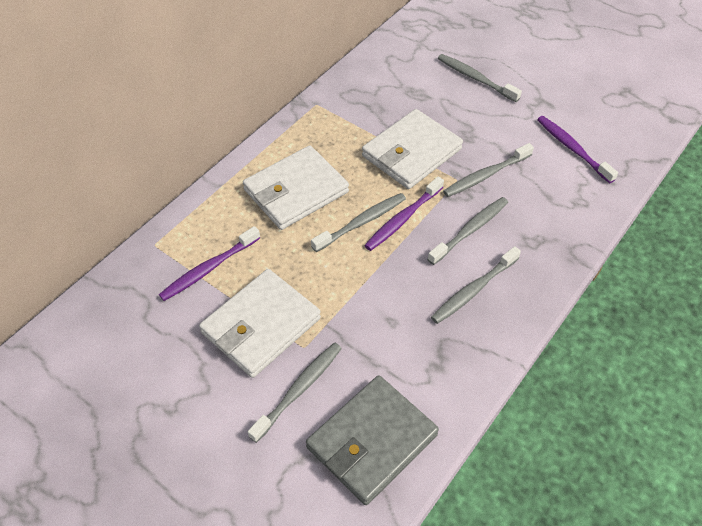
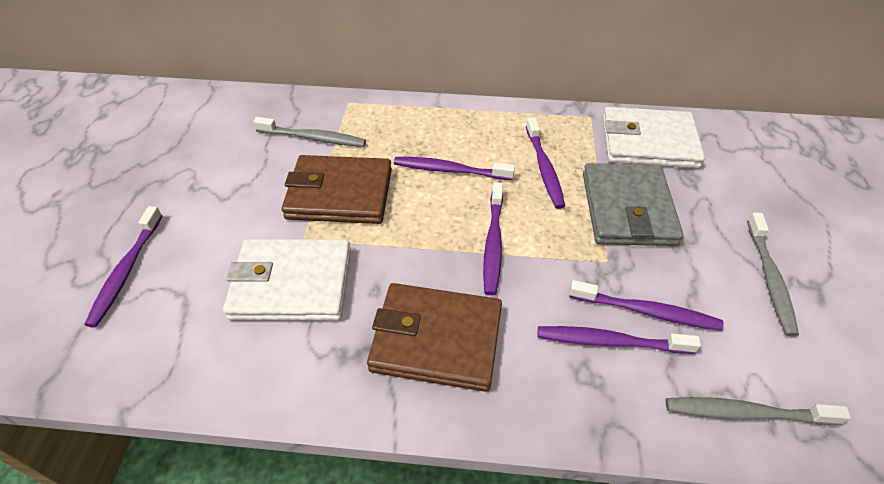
brown wallet: 0 -> 2
grey toothbrush: 6 -> 3
purple toothbrush: 3 -> 6
white wallet: 3 -> 2

